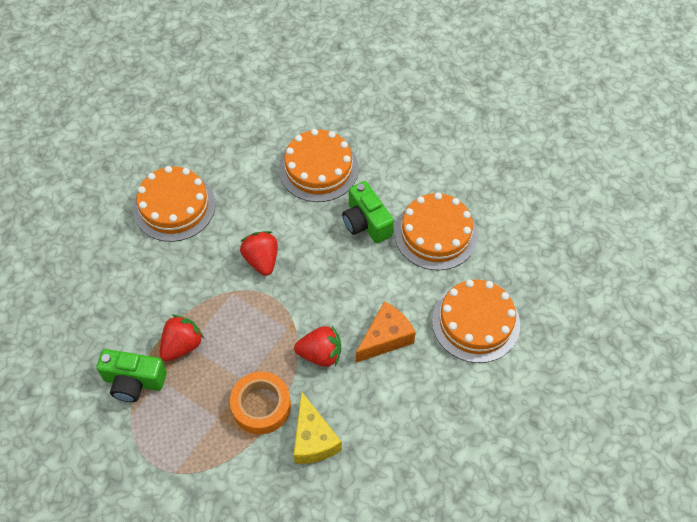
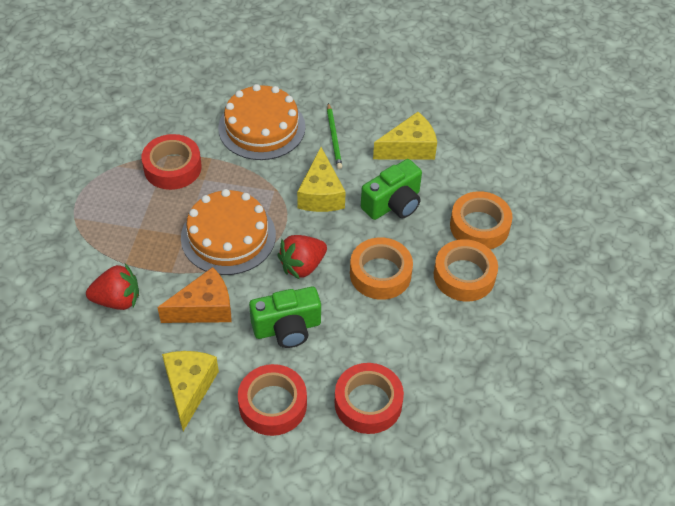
green pencil: 0 -> 1
orange cake: 4 -> 2
orange tape: 1 -> 3
red strawberry: 3 -> 2
red tape: 0 -> 3
yellow cheese: 1 -> 3

